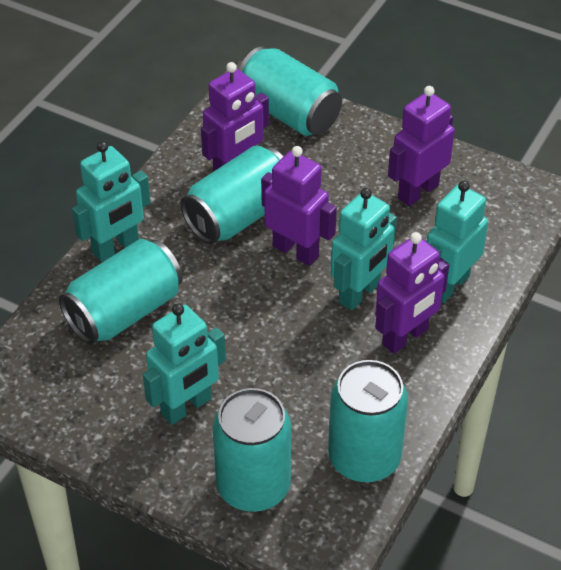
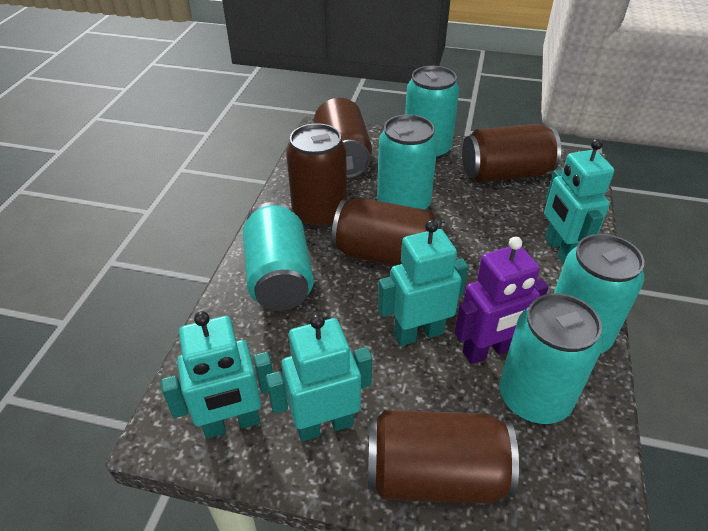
brown can: 0 -> 5
purple robot: 4 -> 1

